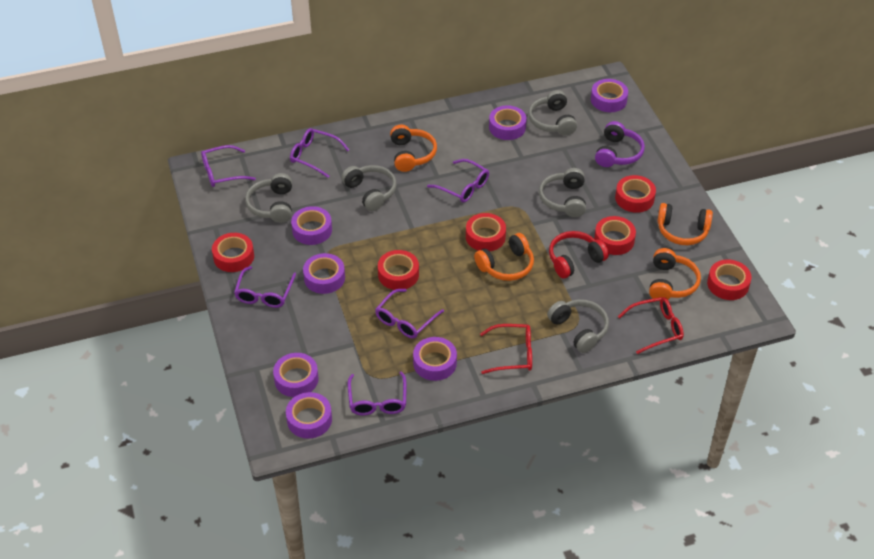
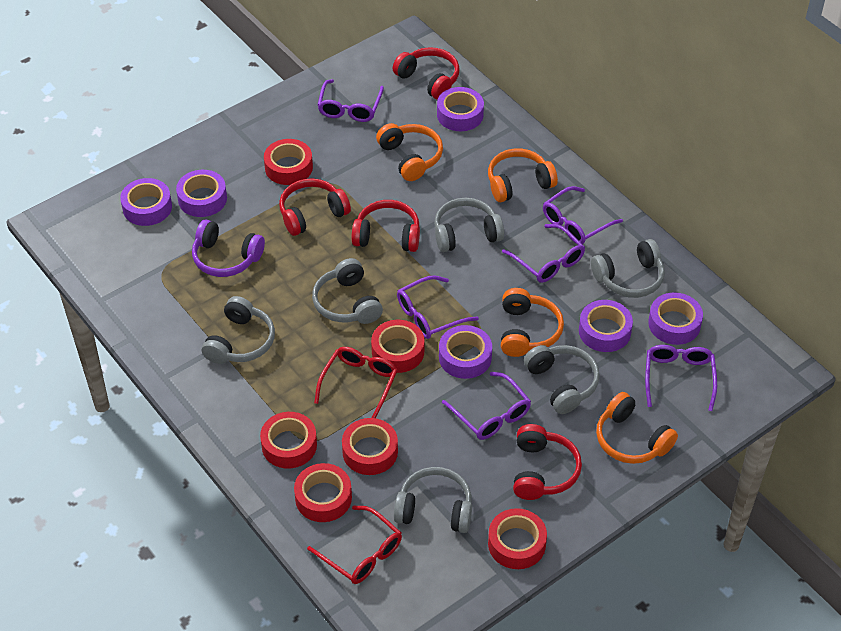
grey headphones: 5 -> 6
purple tape: 7 -> 6
red headphones: 1 -> 4

